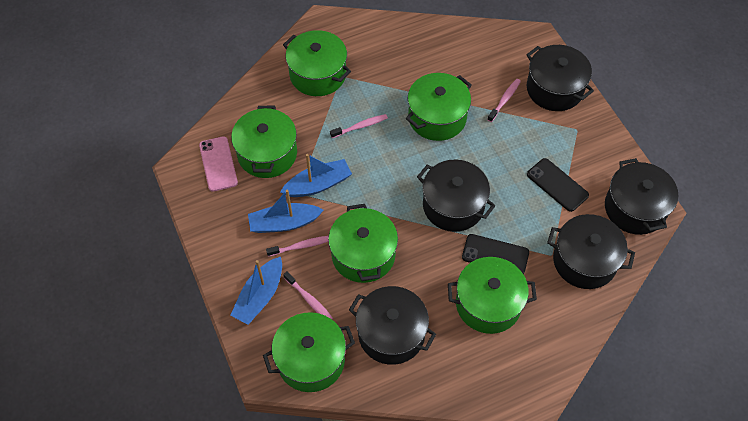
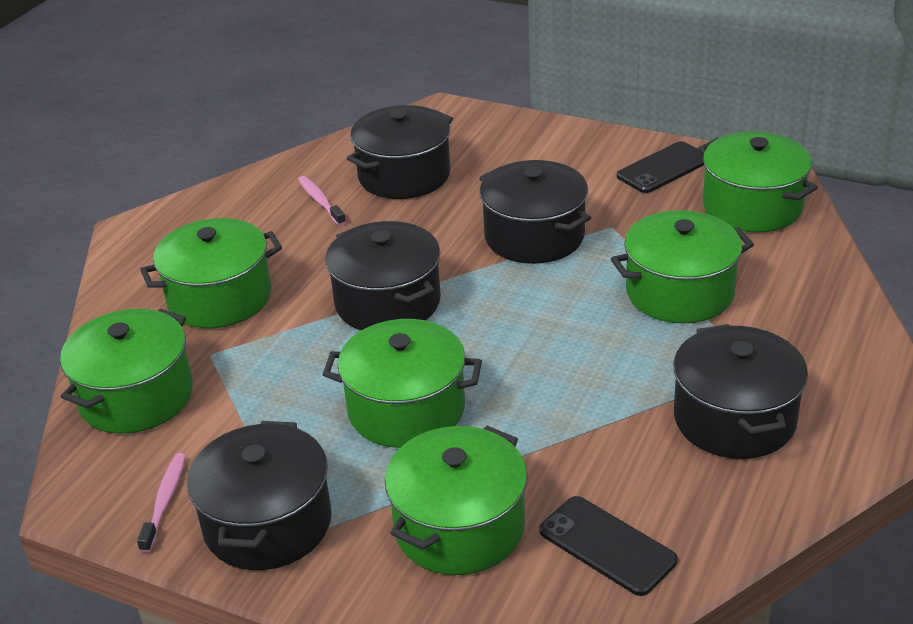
blue boat: 3 -> 0
pink phone: 1 -> 0
pink toothbrush: 4 -> 2

